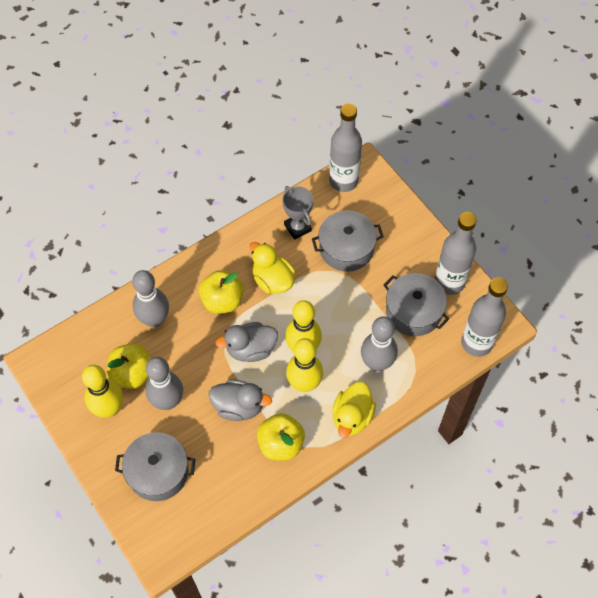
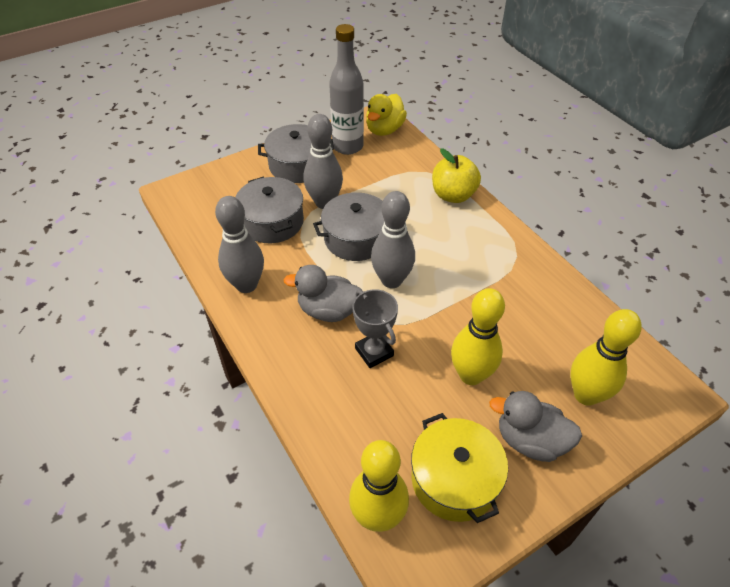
grey bottle: 3 -> 1
yellow apple: 3 -> 1
yellow duck: 2 -> 1
yellow pot: 0 -> 1

